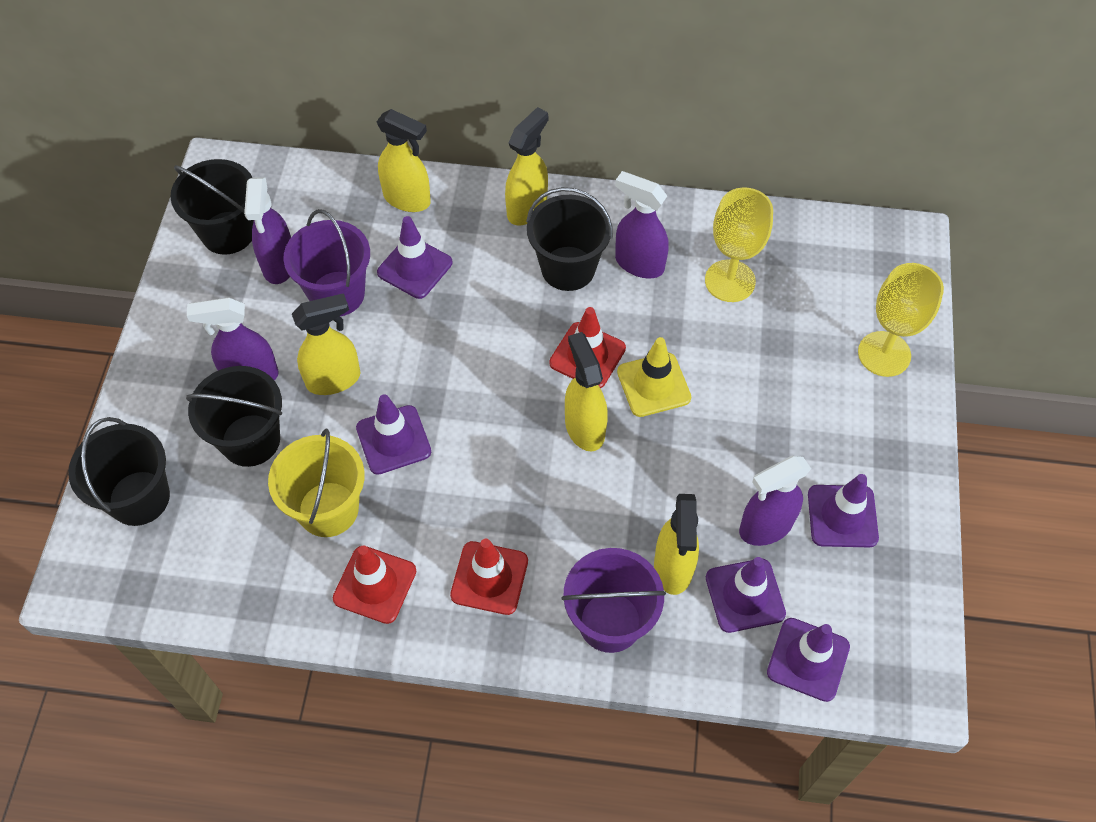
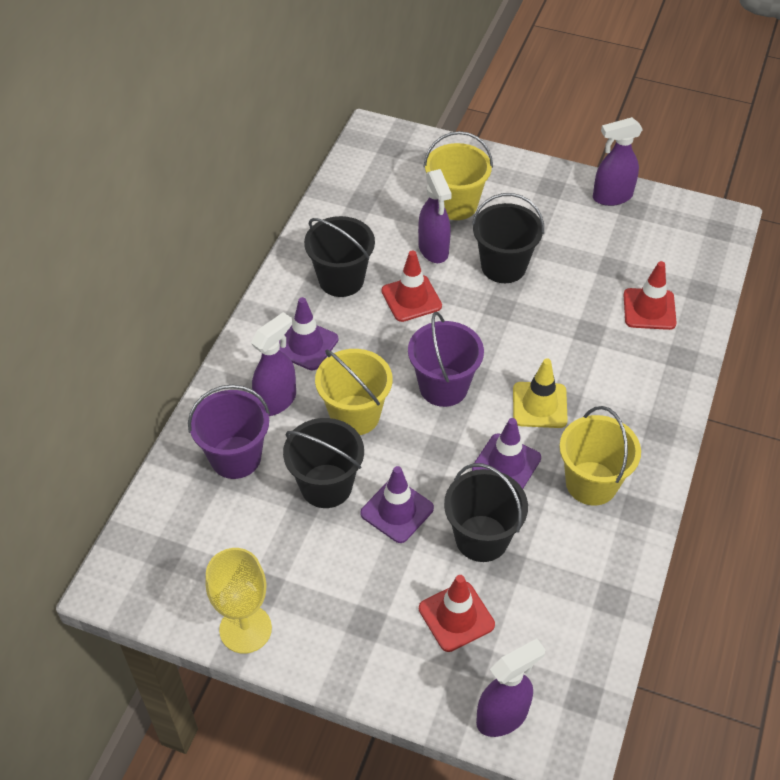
purple traffic cone: 5 -> 3
yellow bucket: 1 -> 3
yellow goblet: 2 -> 1
yellow spray bottle: 5 -> 0

